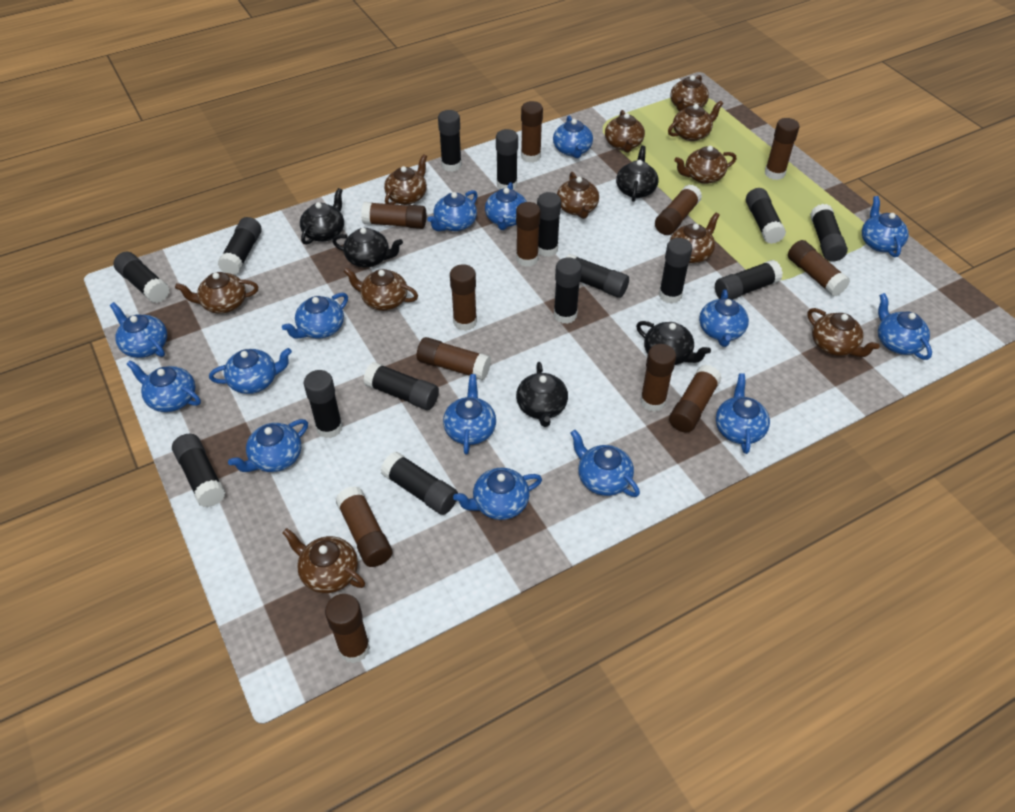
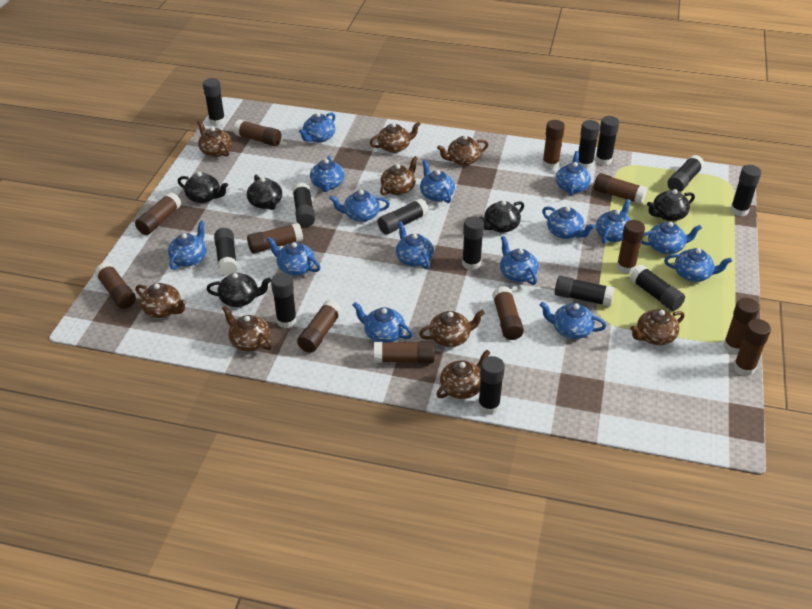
black glue stick: 15 -> 13
brown teapot: 11 -> 9

